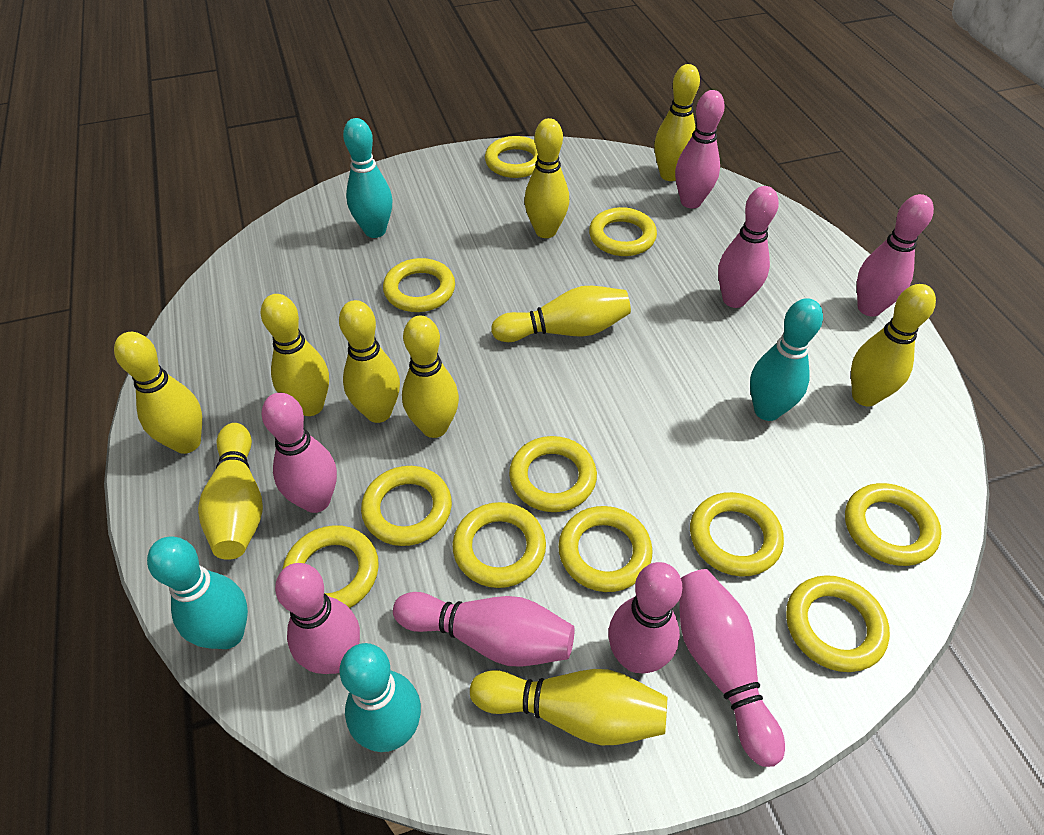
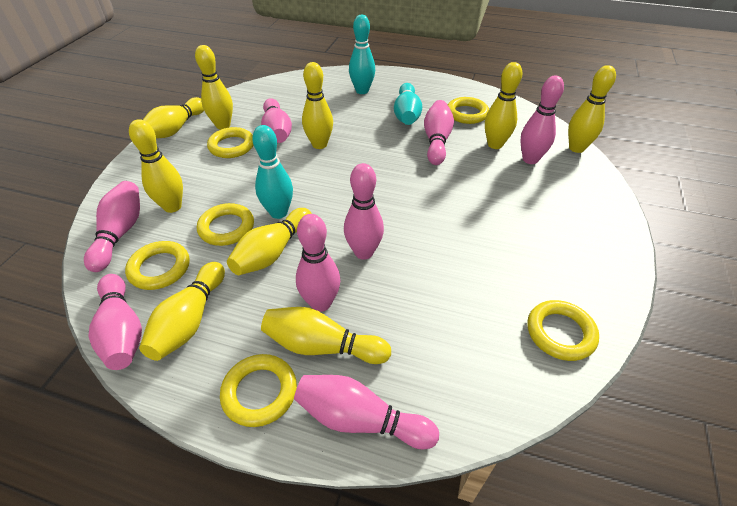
turquoise bowling pin: 4 -> 3
yellow bowling pin: 10 -> 9
yellow ring: 11 -> 6

